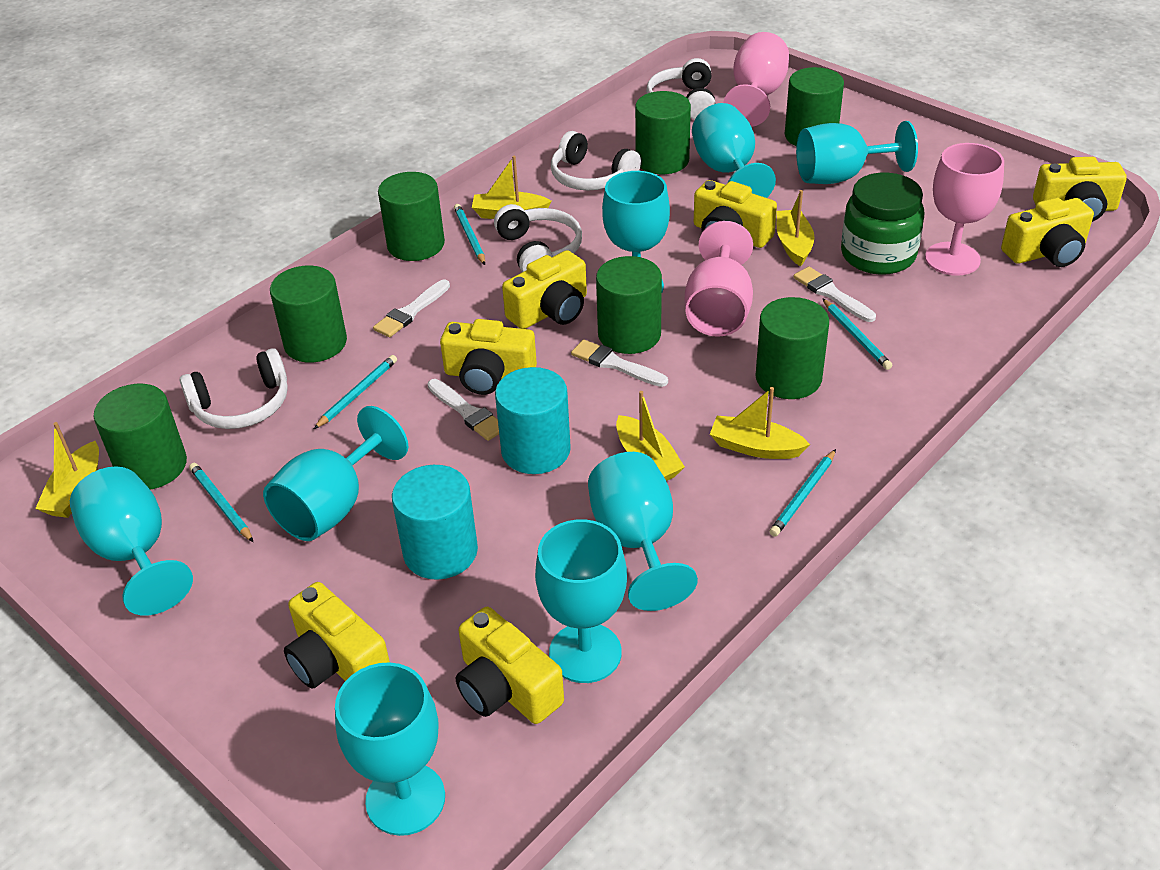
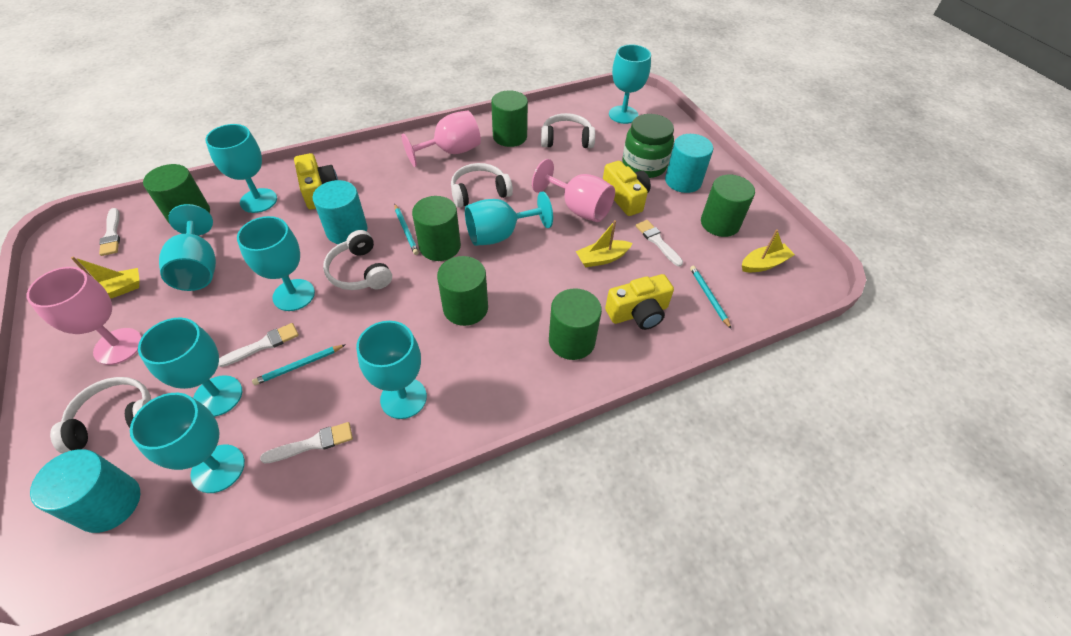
green cylinder: 7 -> 6
turquoise cylinder: 2 -> 3
turquoise pencil: 5 -> 3
yellow boat: 5 -> 3
yellow camera: 7 -> 3

